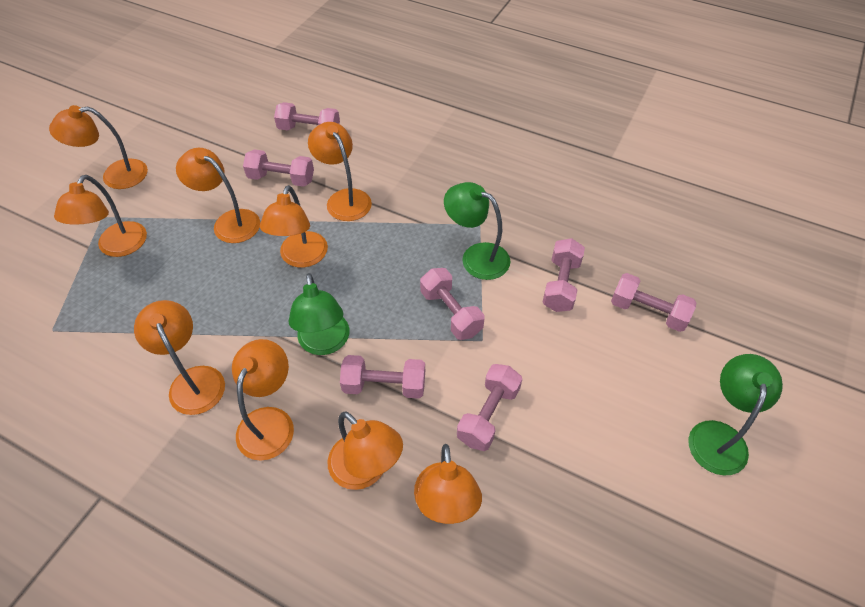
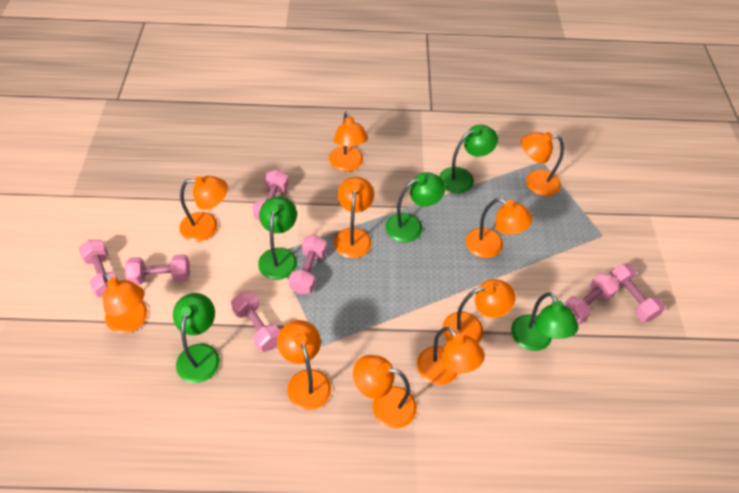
green lamp: 3 -> 5
orange lamp: 9 -> 10

